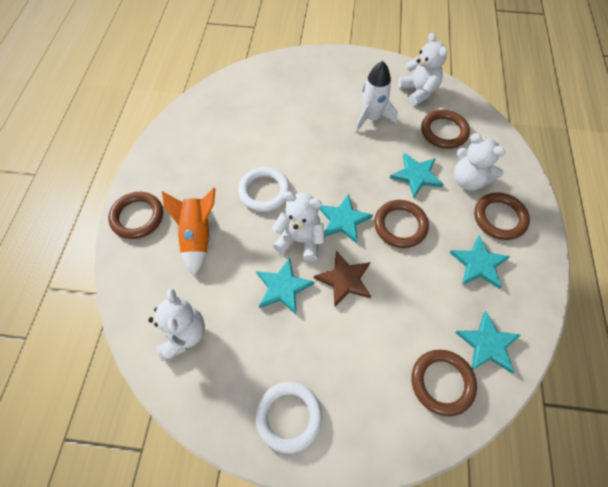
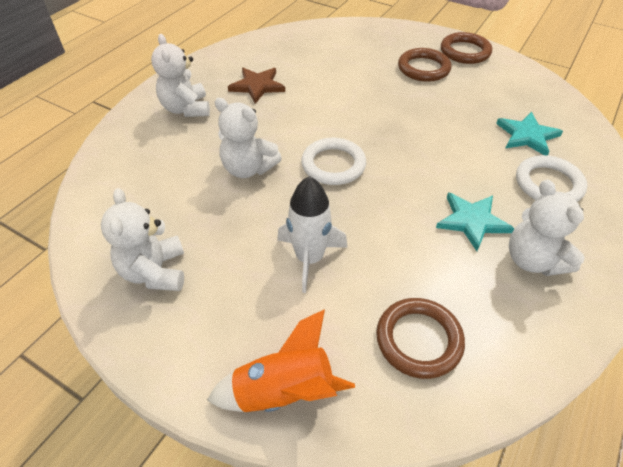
brown ring: 5 -> 3
turquoise star: 5 -> 2

